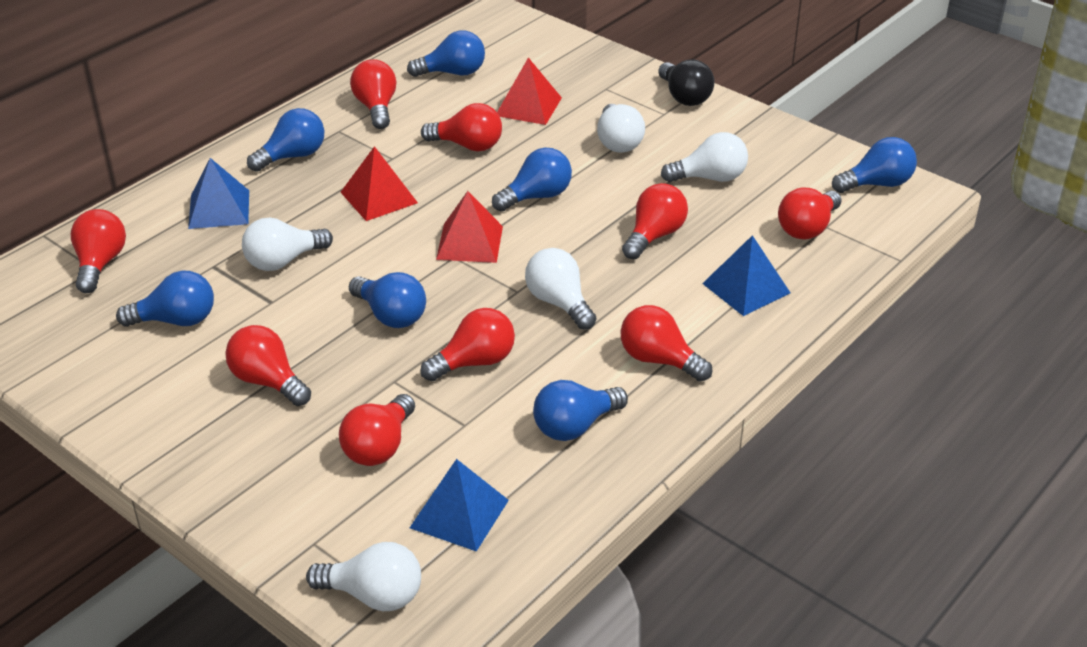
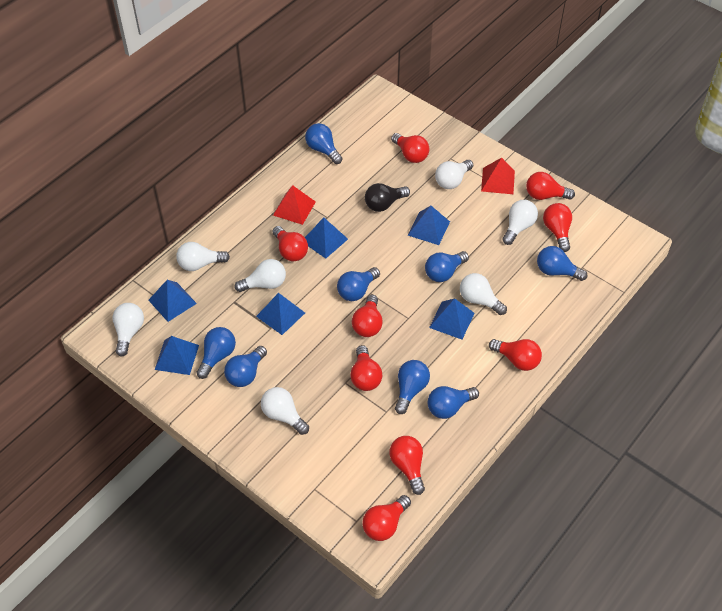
blue light bulb: 7 -> 8
blue pyramid: 3 -> 6
red pyramid: 3 -> 2
white light bulb: 5 -> 7

